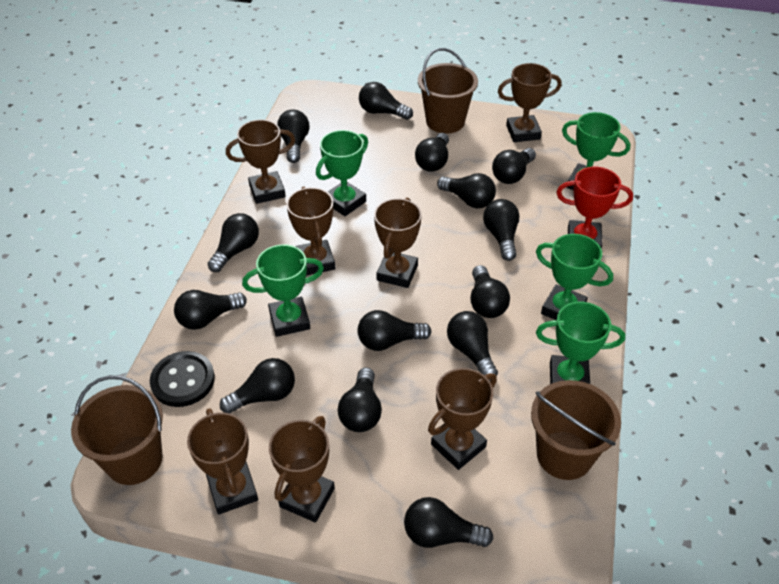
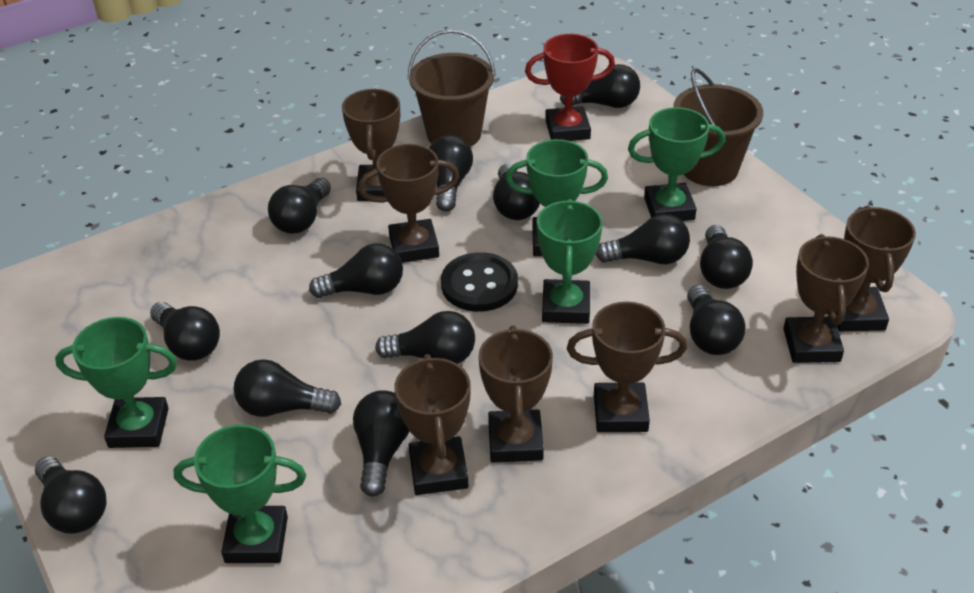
black light bulb: 14 -> 13
brown bucket: 3 -> 2

